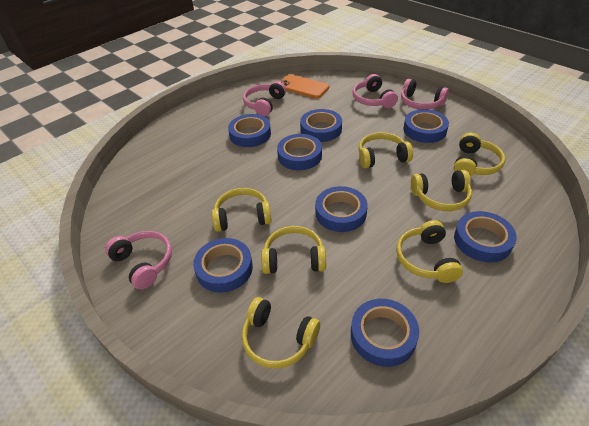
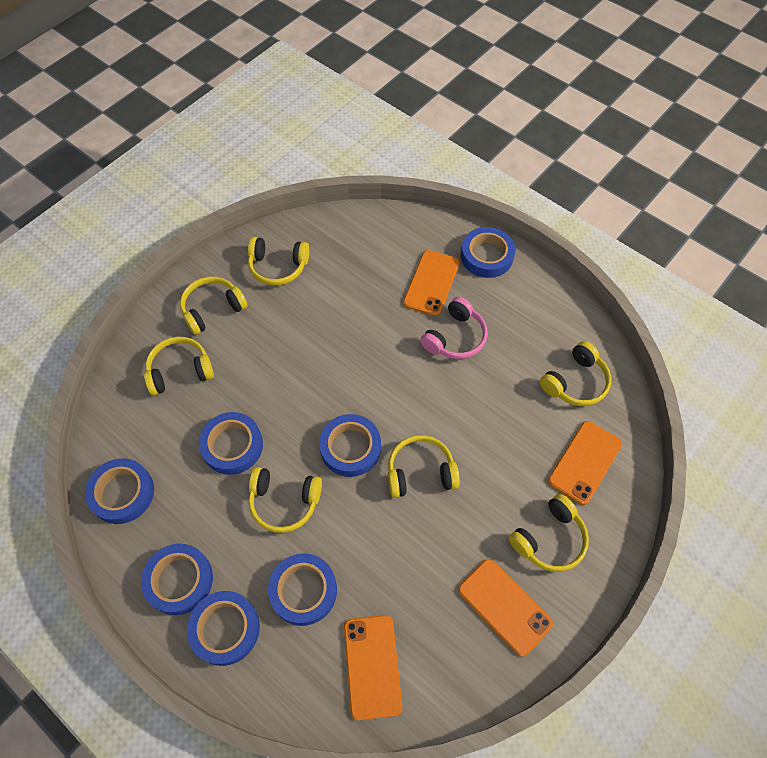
blue tape: 8 -> 7
orange phone: 1 -> 4
pink headphones: 4 -> 1

